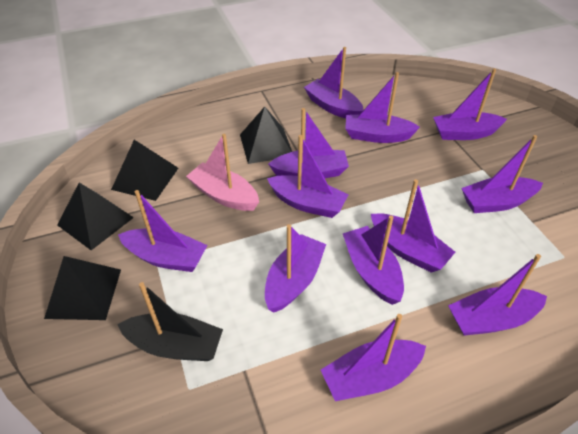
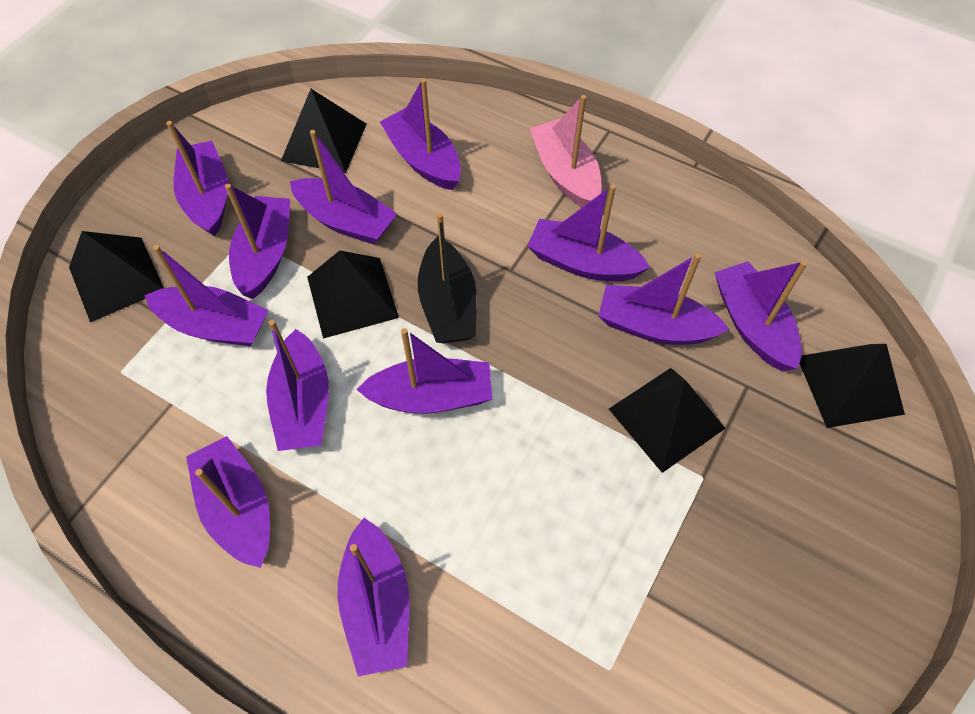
black pyramid: 4 -> 5

